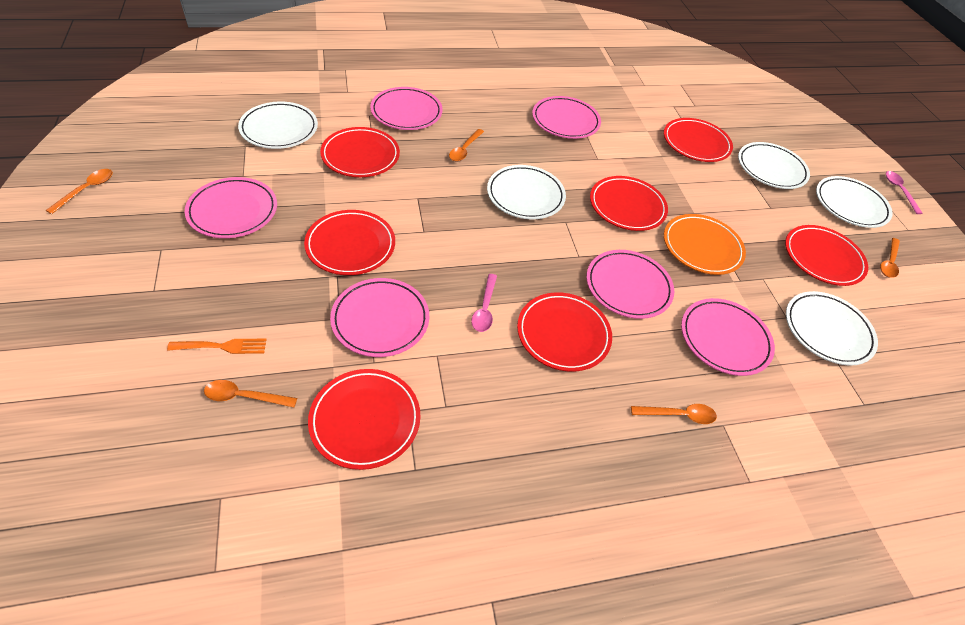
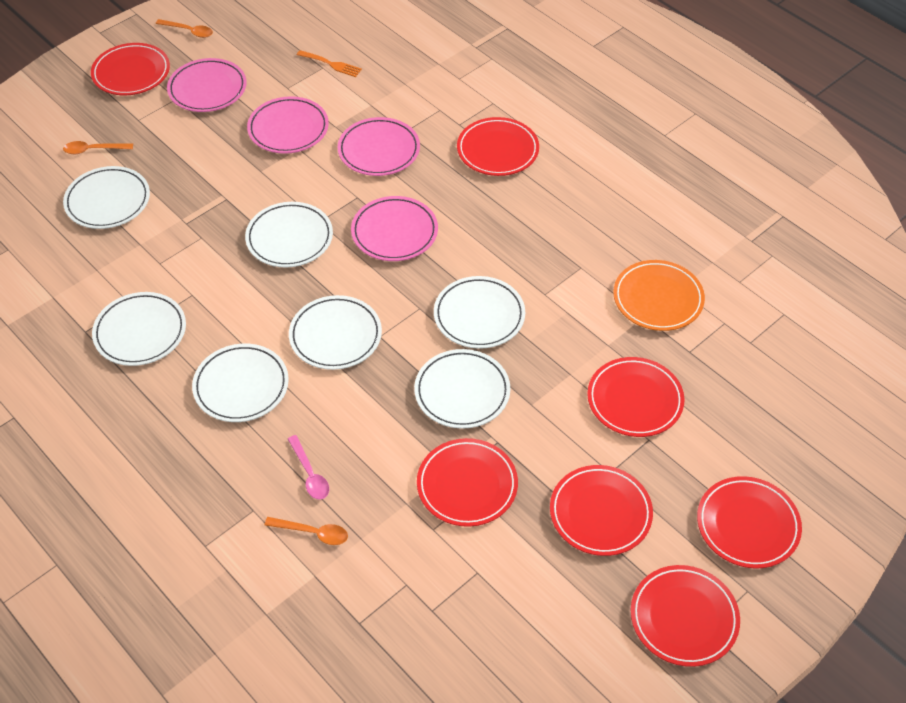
orange spoon: 5 -> 3
pink plate: 6 -> 4
pink spoon: 2 -> 1
white plate: 5 -> 7

